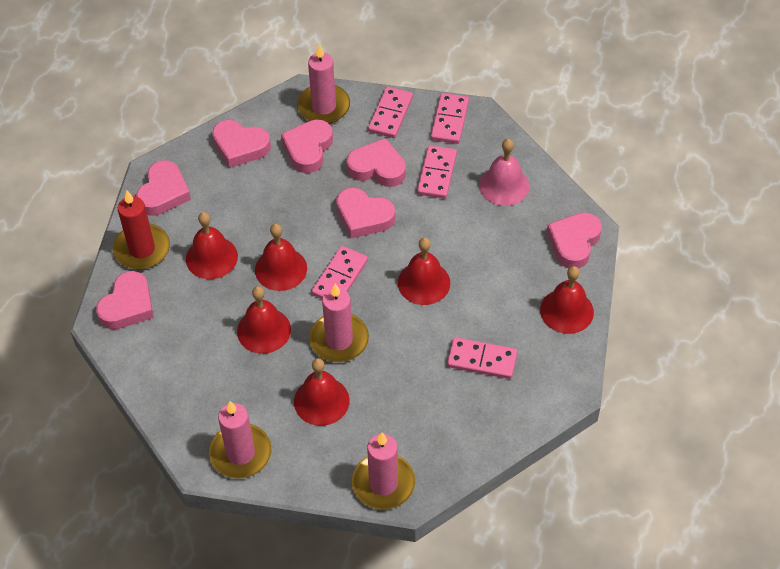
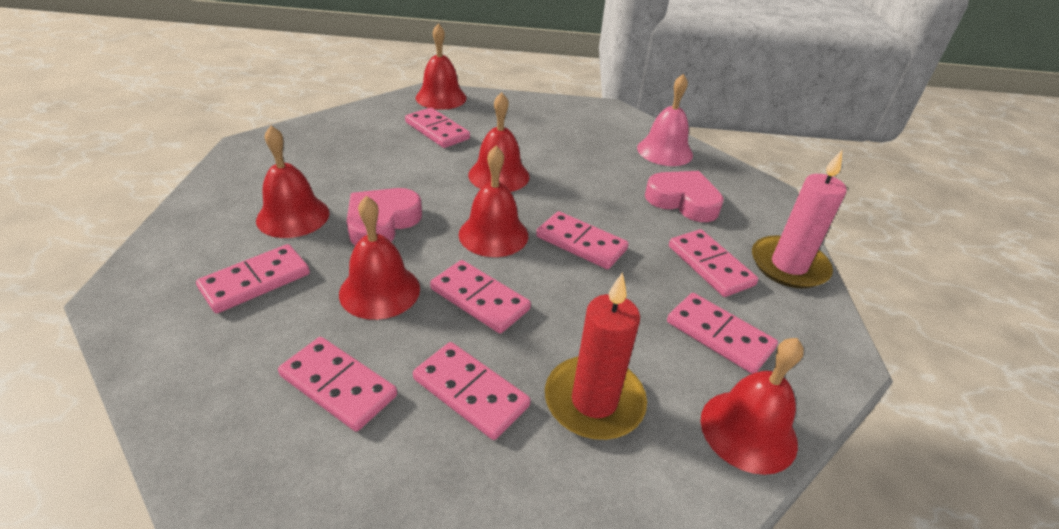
pink candle: 4 -> 1
pink domino: 5 -> 8
pink heart: 7 -> 2

